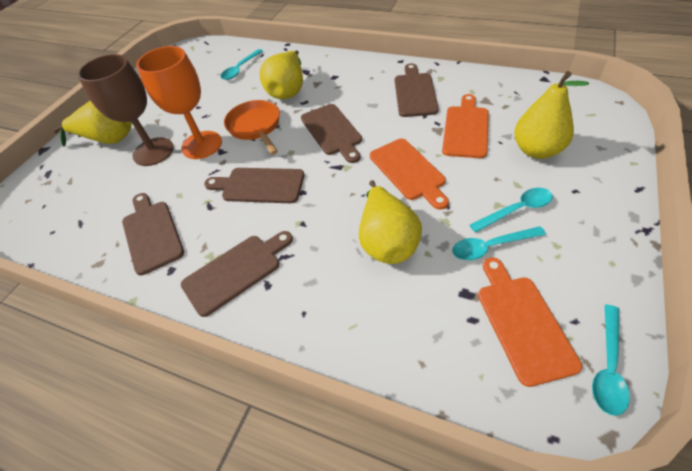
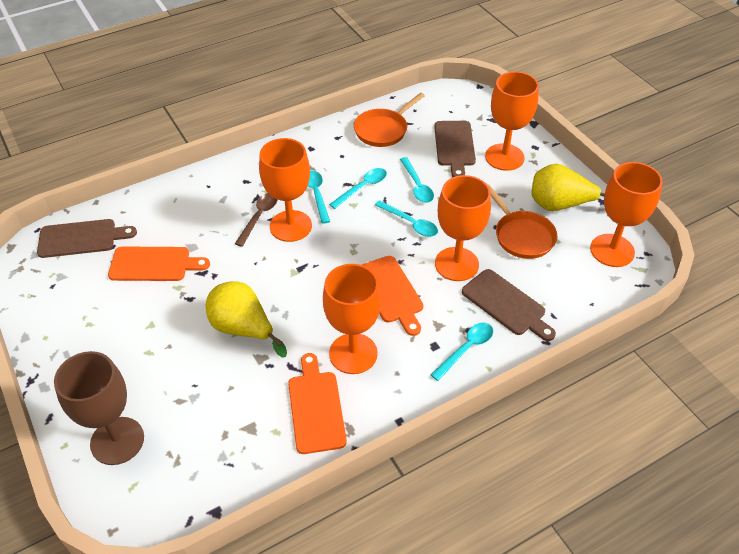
brown cutting board: 5 -> 3
brown spoon: 0 -> 1
orange goblet: 1 -> 5
orange pan: 1 -> 2
turquoise spoon: 4 -> 5
yellow pear: 4 -> 2

